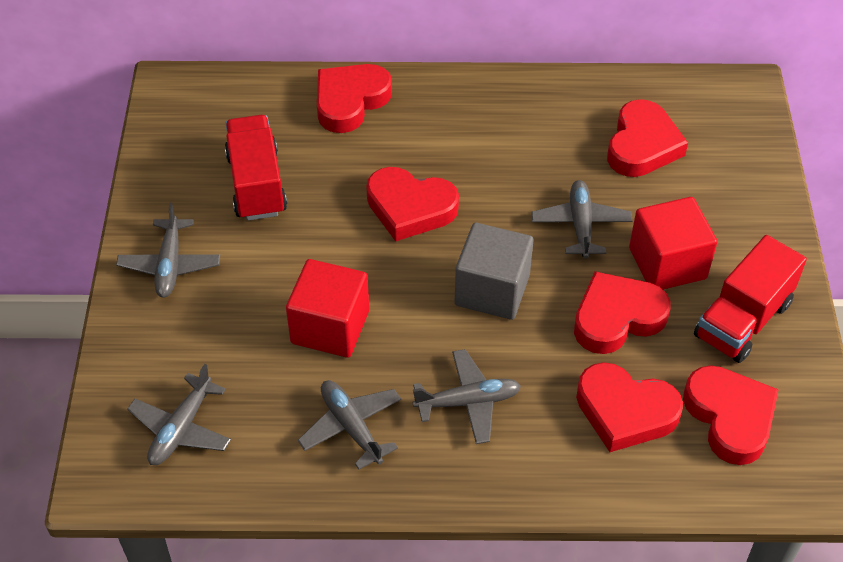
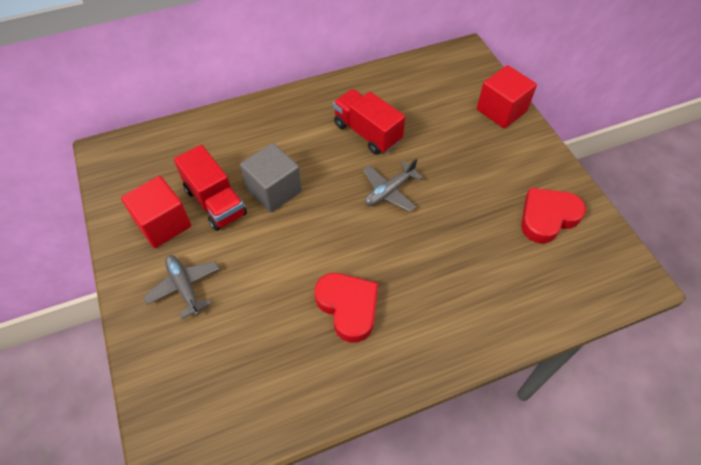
grey plane: 5 -> 2
red heart: 6 -> 2

